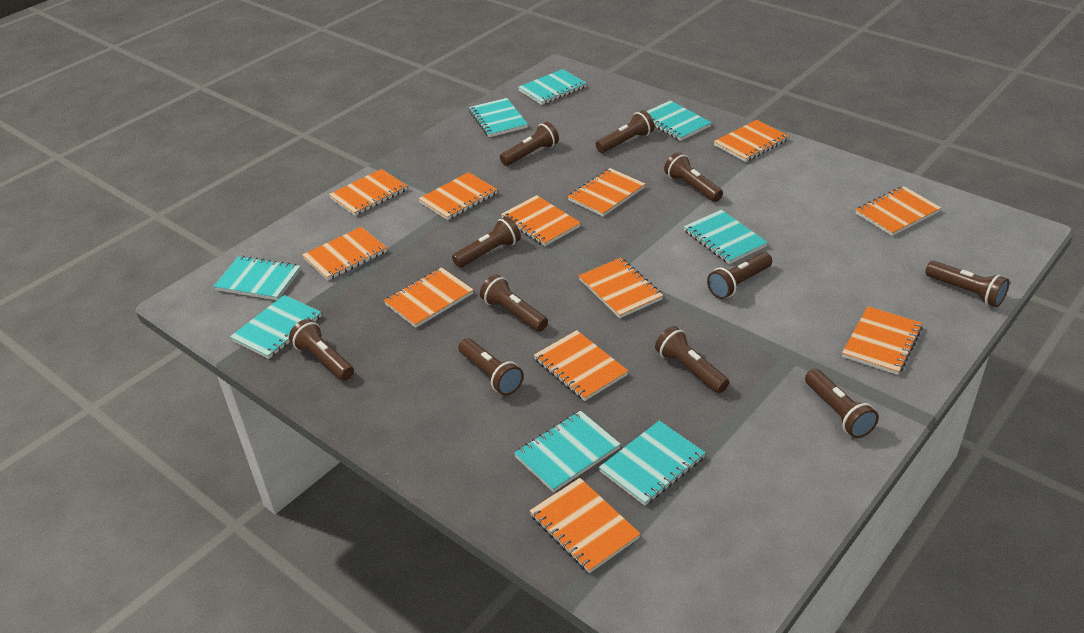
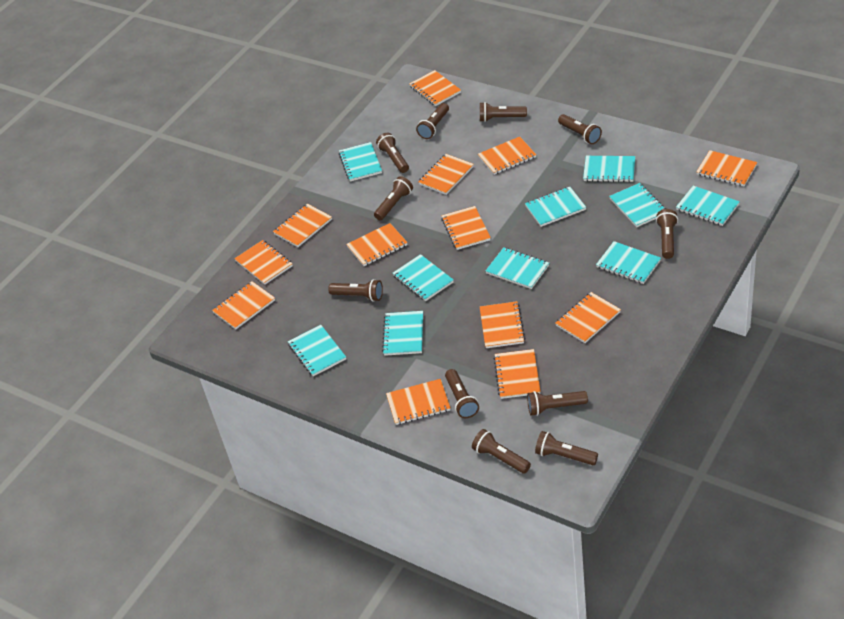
orange notebook: 12 -> 13
turquoise notebook: 8 -> 10

